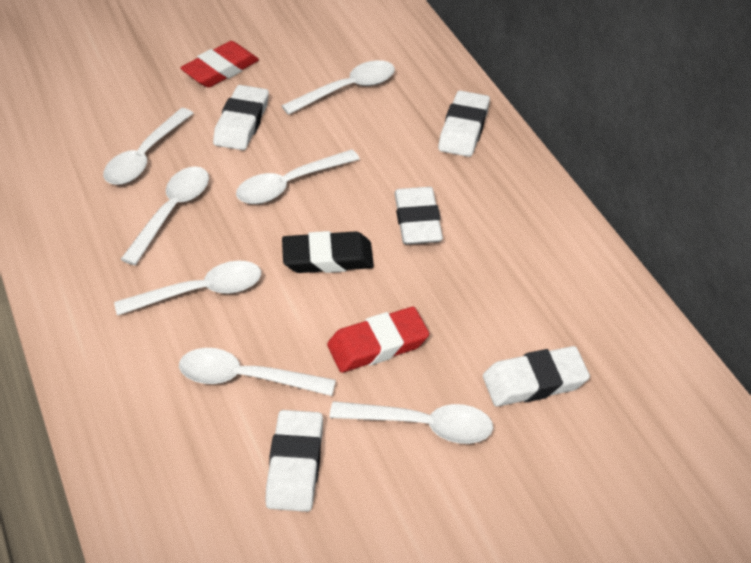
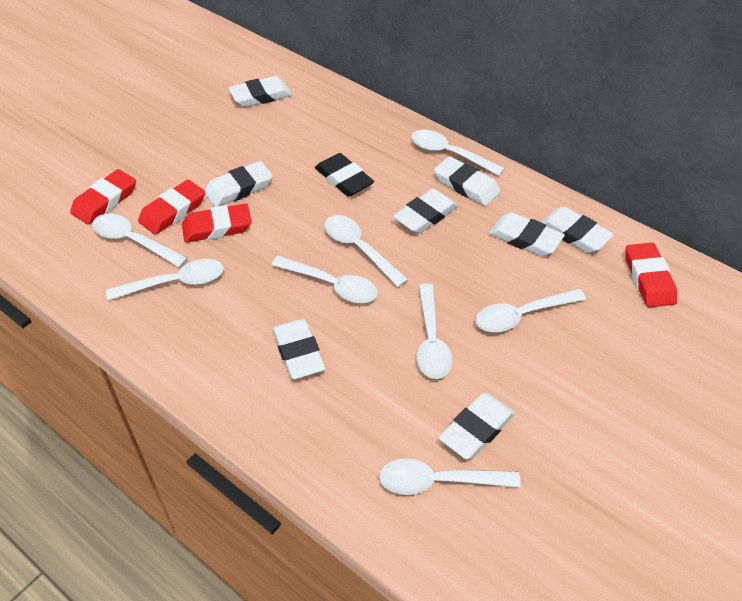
red eraser: 2 -> 4
white eraser: 5 -> 8
white spoon: 7 -> 8

